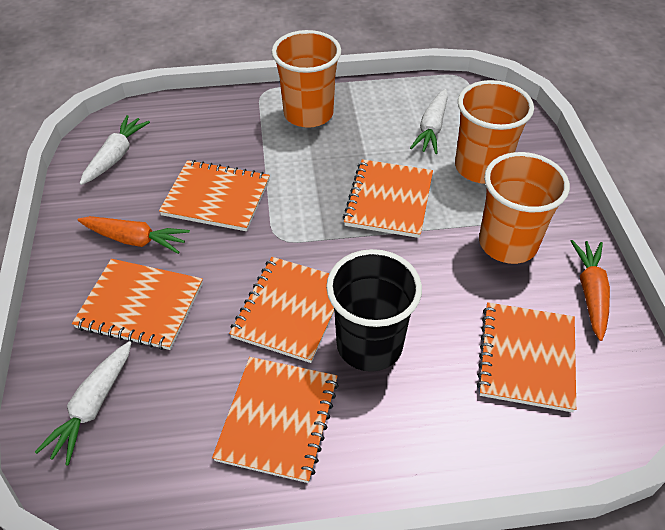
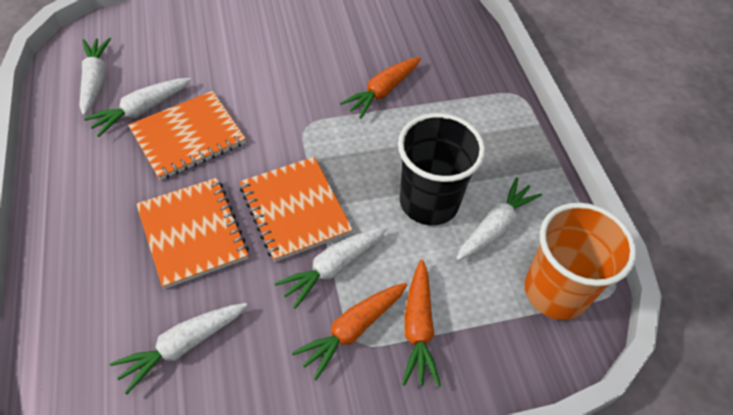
orange carrot: 2 -> 3
orange cup: 3 -> 1
orange notebook: 6 -> 3
white carrot: 3 -> 5

